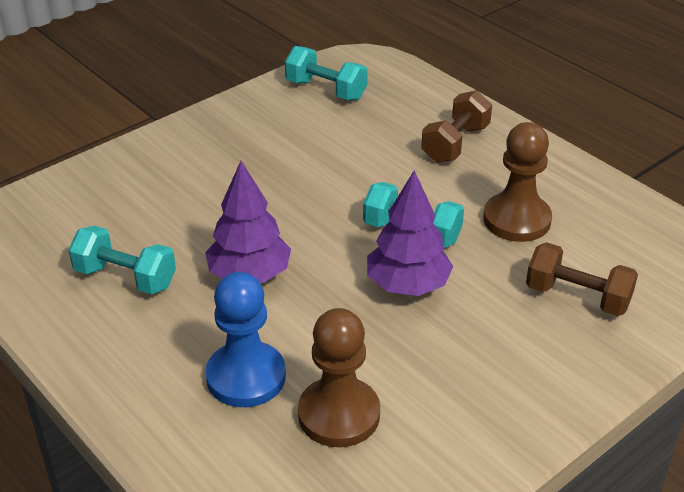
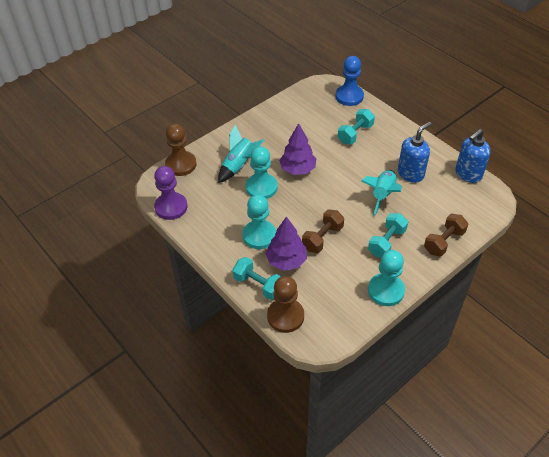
blue soap dispenser: 0 -> 2
purple pawn: 0 -> 1
turquoise pawn: 0 -> 3
turquoise rocket: 0 -> 2

